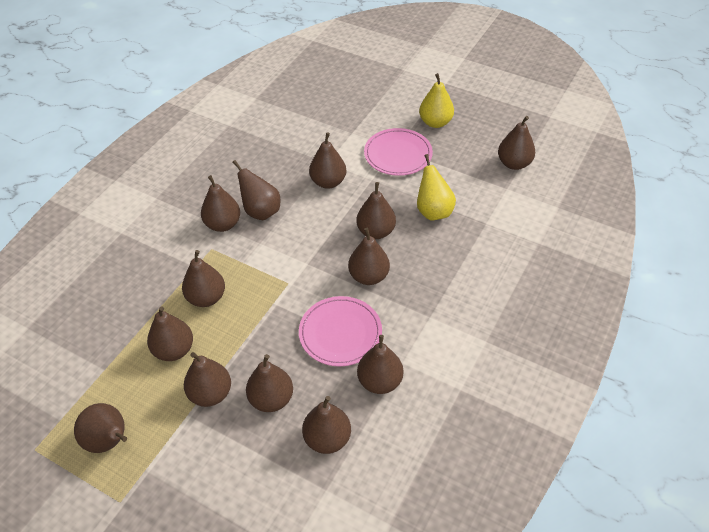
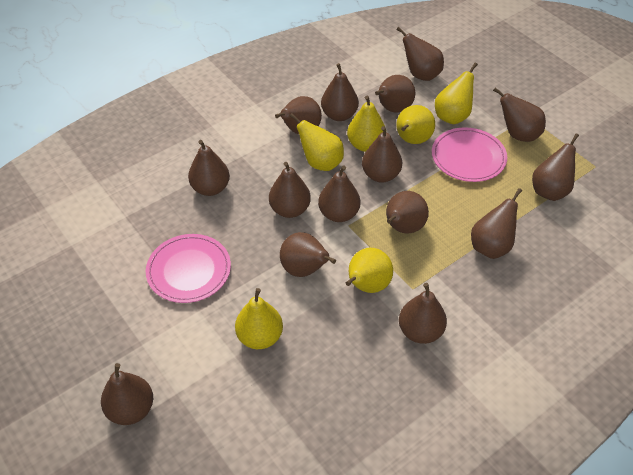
brown pear: 13 -> 15
yellow pear: 2 -> 6

